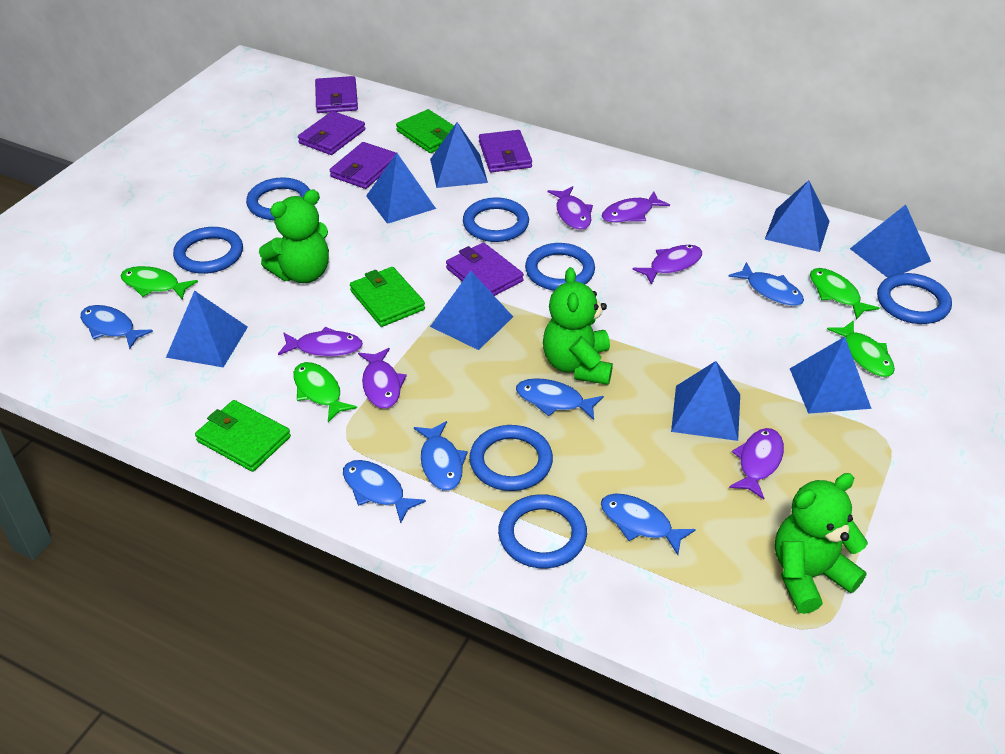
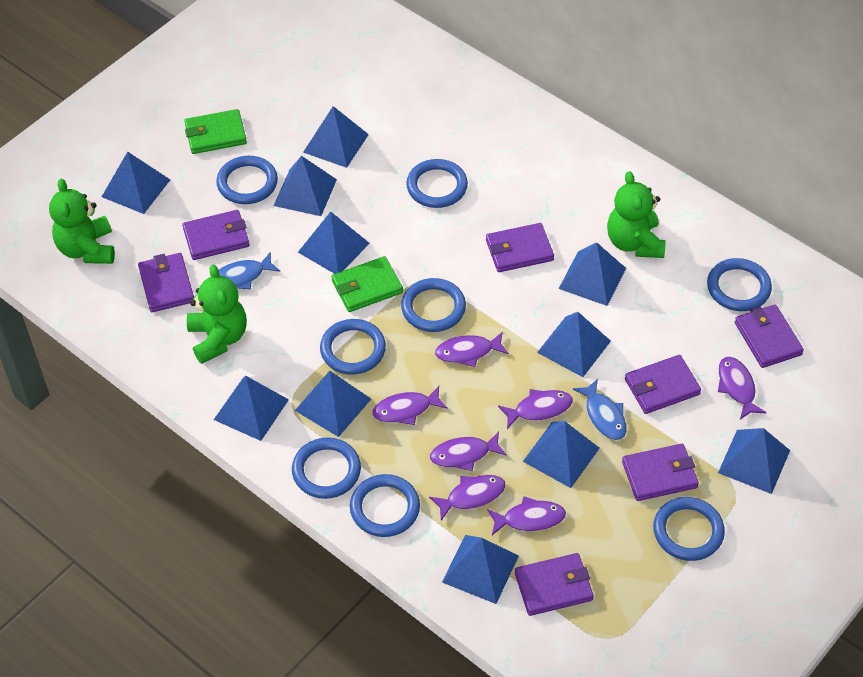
blue fish: 6 -> 2
blue pyramid: 8 -> 11
blue ring: 7 -> 8
green fish: 4 -> 0
green wallet: 3 -> 2
purple fish: 6 -> 7
purple wallet: 5 -> 7

